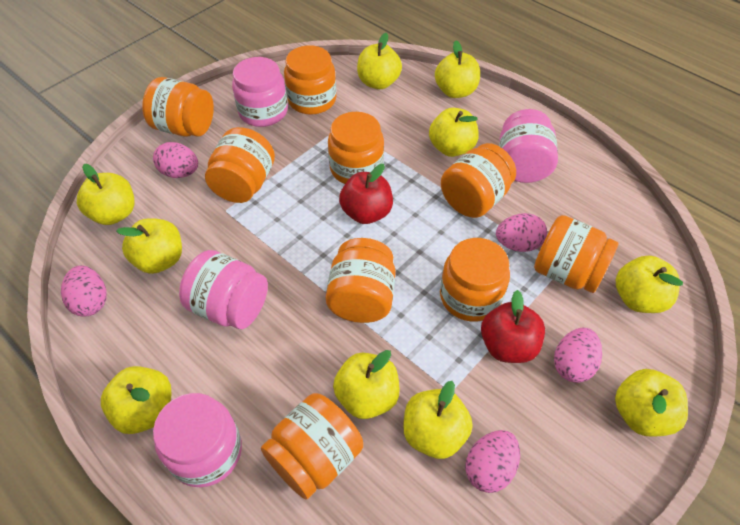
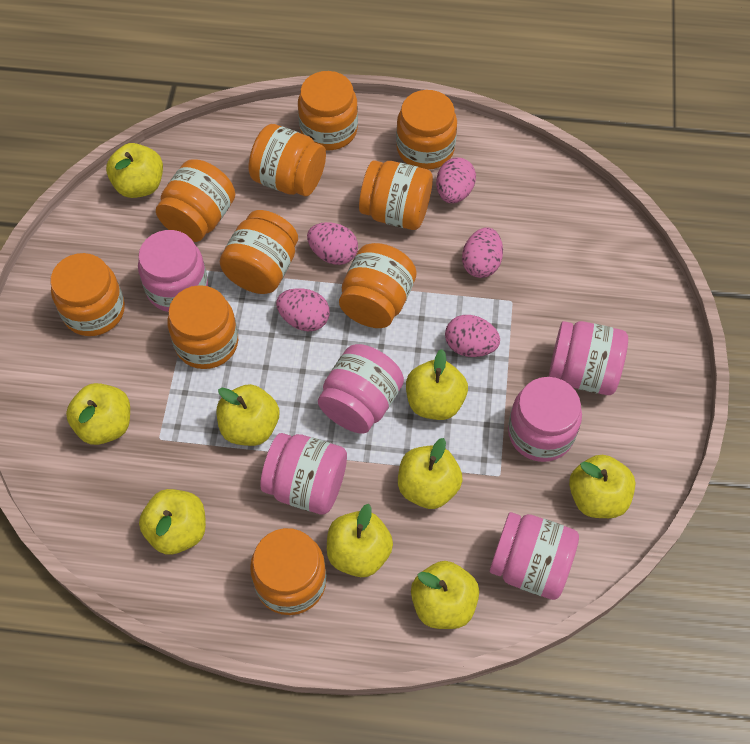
orange jar: 9 -> 10
pink jar: 4 -> 6
red apple: 2 -> 0
yellow apple: 10 -> 9

